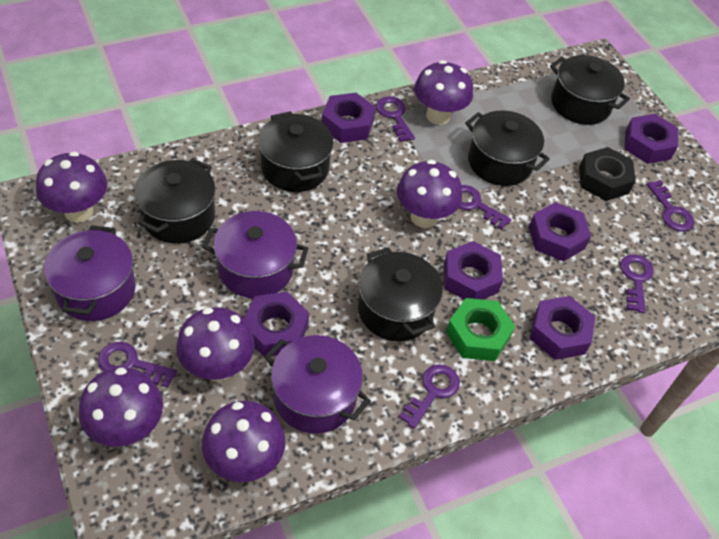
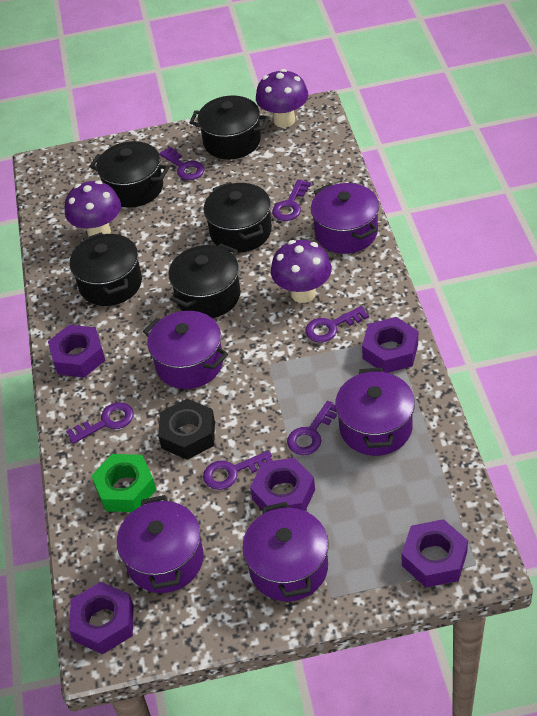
purple mushroom: 6 -> 3
purple nut: 6 -> 5
purple pot: 3 -> 5

